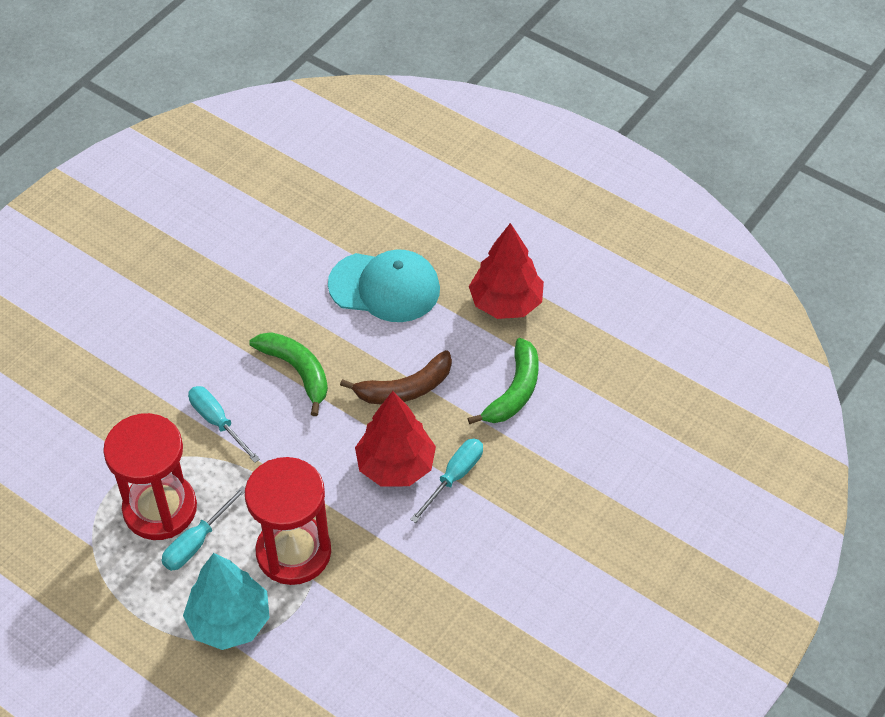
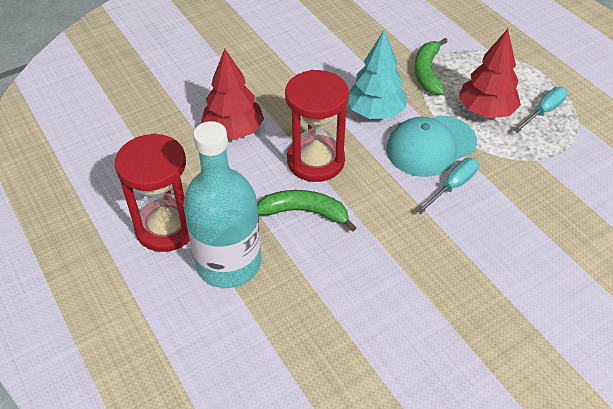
brown banana: 1 -> 0
turquoise bottle: 0 -> 1
turquoise screwdriver: 3 -> 2

